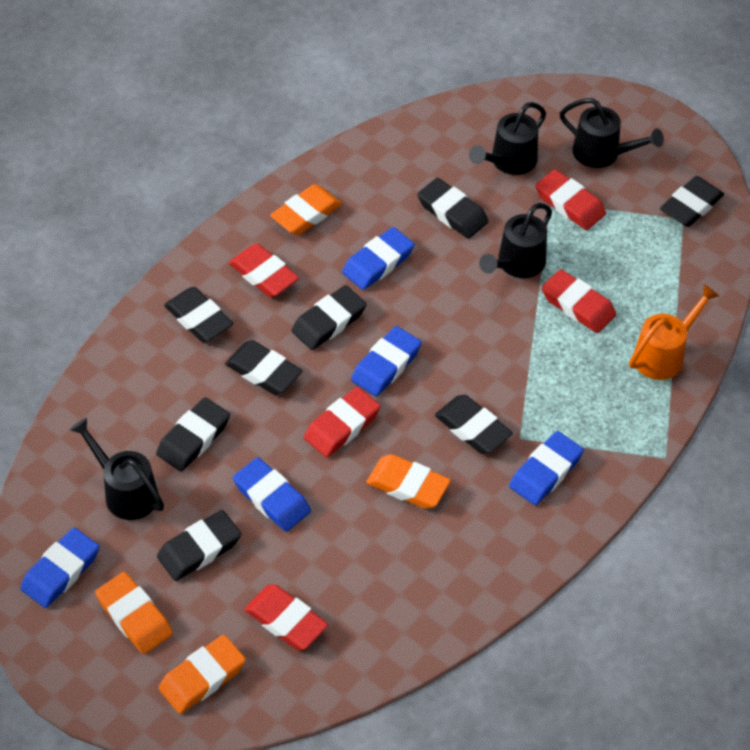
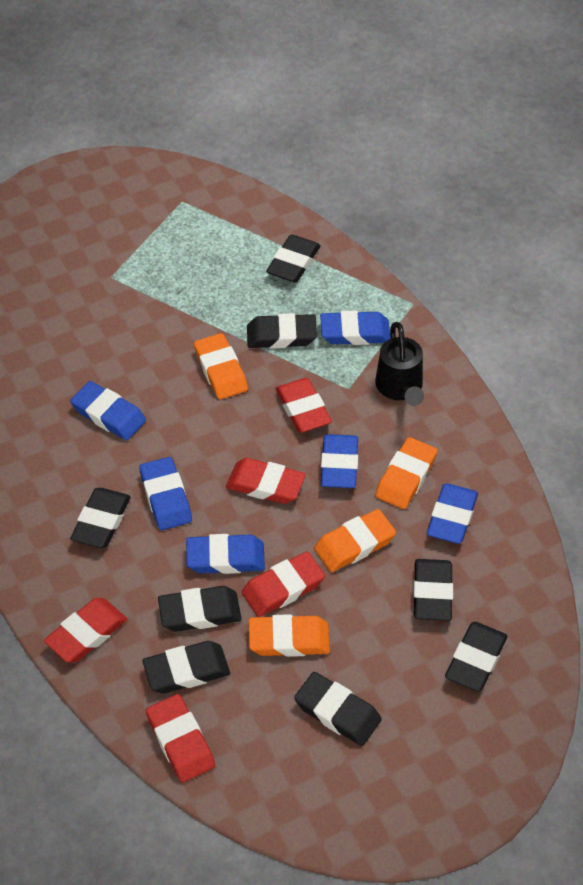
black watering can: 4 -> 1
blue eraser: 5 -> 6
orange watering can: 1 -> 0

